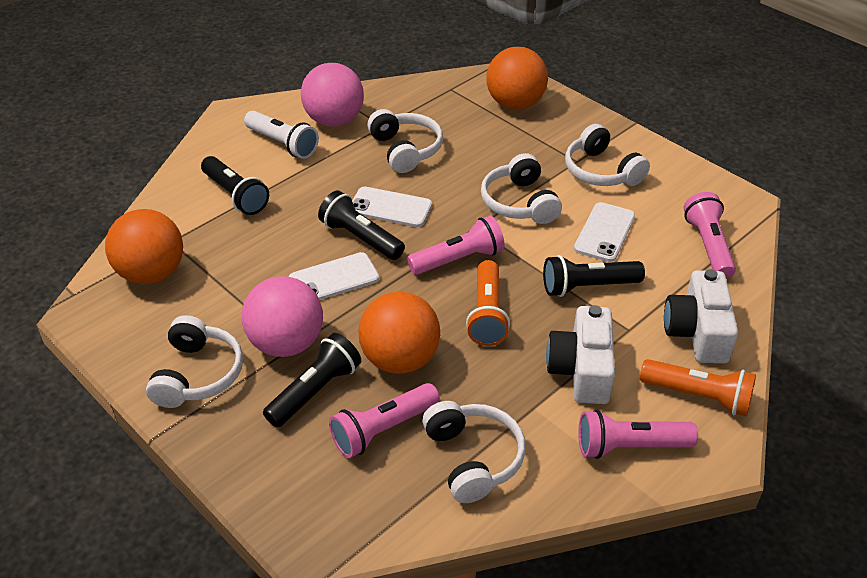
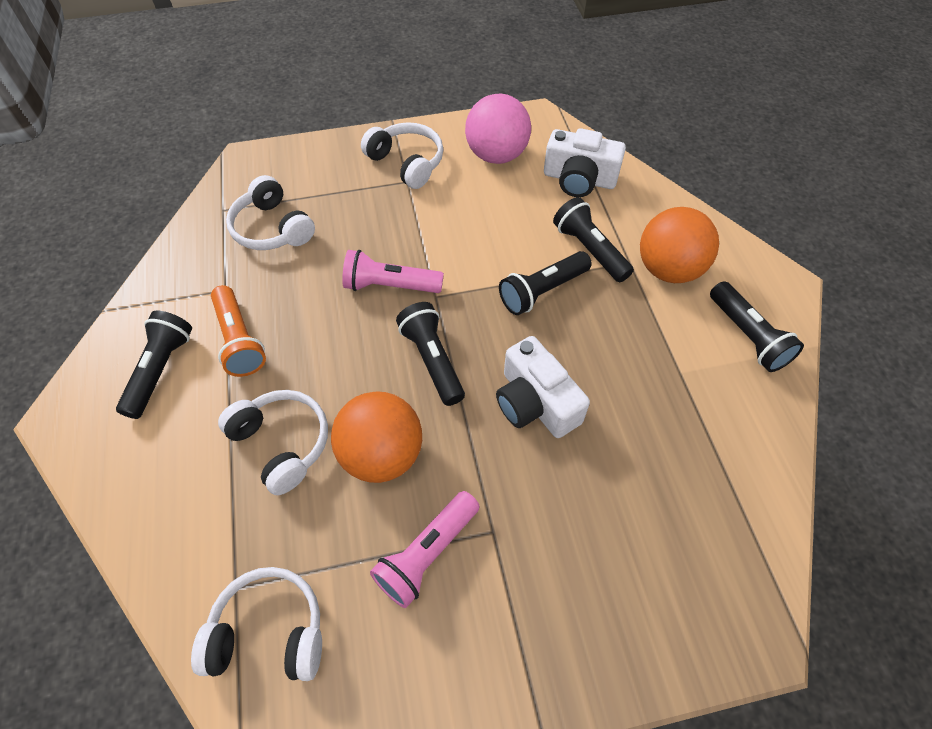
black flashlight: 4 -> 5
orange ball: 3 -> 2
orange flashlight: 2 -> 1
pink ball: 2 -> 1
pink flashlight: 4 -> 2
white flashlight: 1 -> 0
white headphones: 5 -> 4
white phone: 3 -> 0

